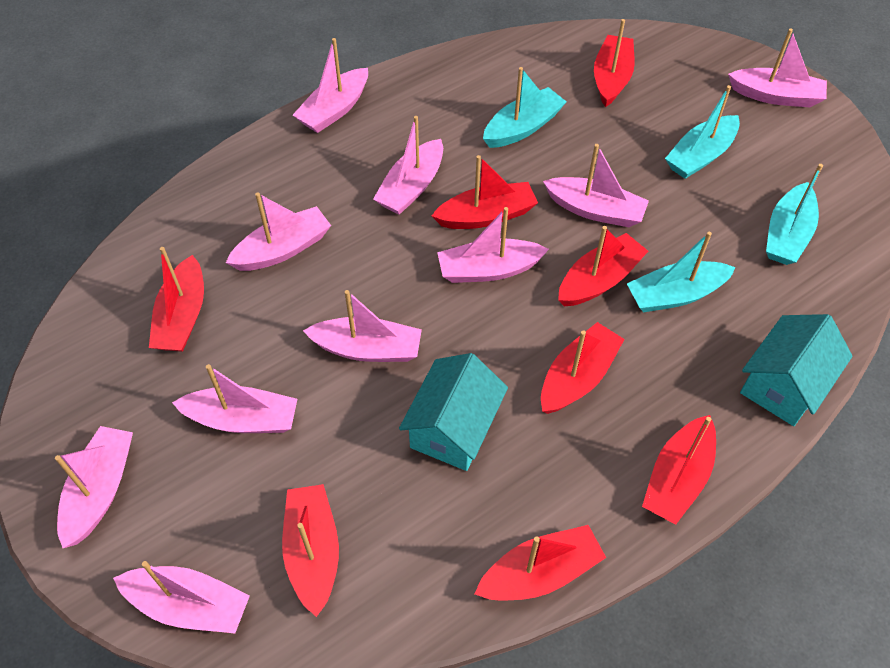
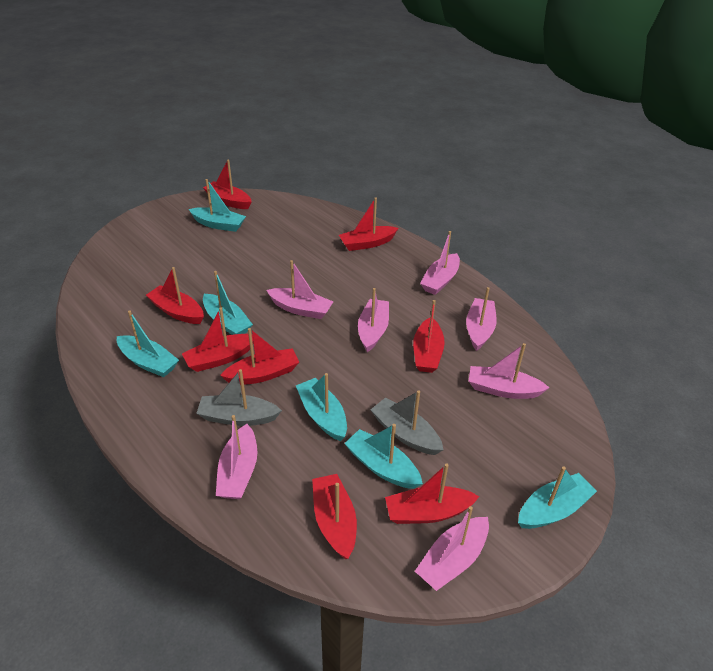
grey boat: 0 -> 2
pink boat: 10 -> 7
turquoise boat: 4 -> 6
turquoise house: 2 -> 0

